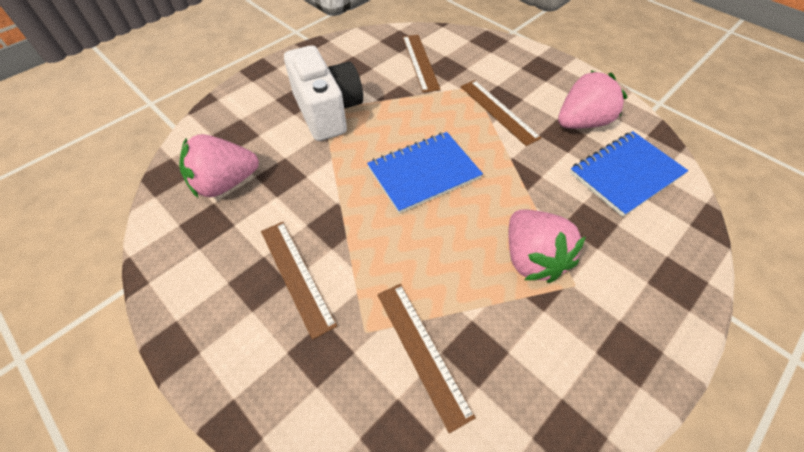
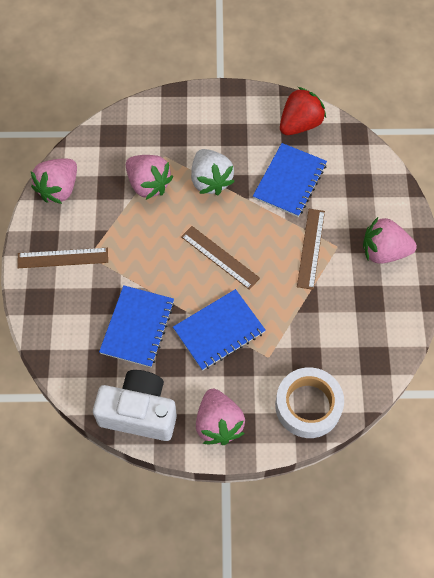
blue notebook: 2 -> 3
brown ruler: 4 -> 3
pink strawberry: 3 -> 4
red strawberry: 0 -> 1
white strawberry: 0 -> 1
white tape: 0 -> 1

